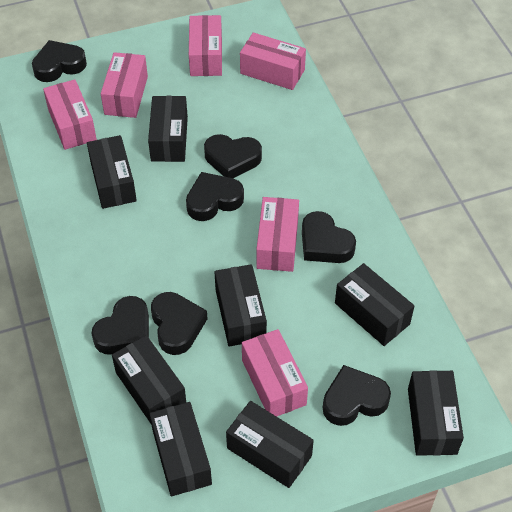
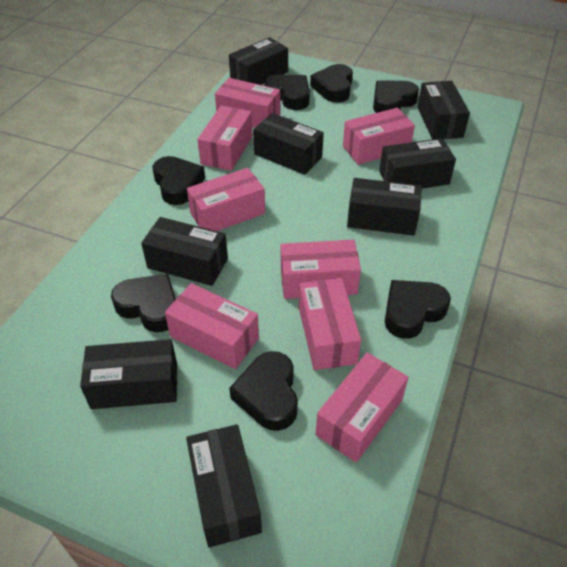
pink box: 6 -> 8

